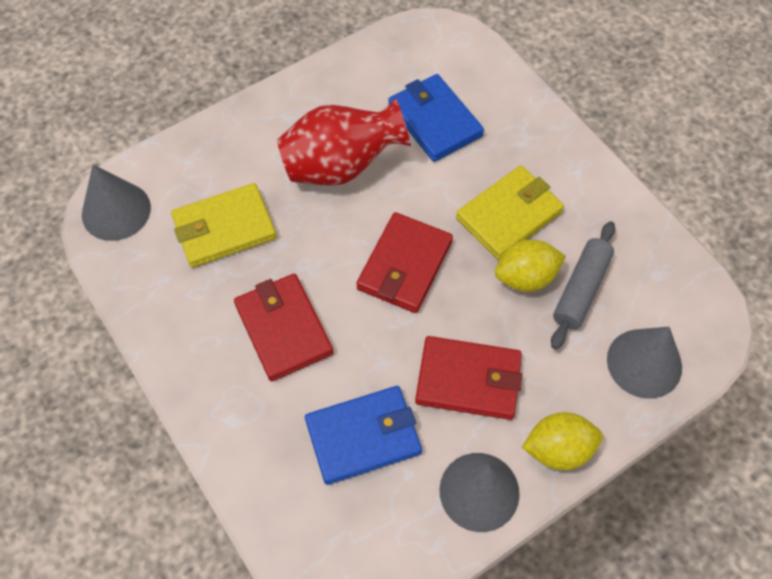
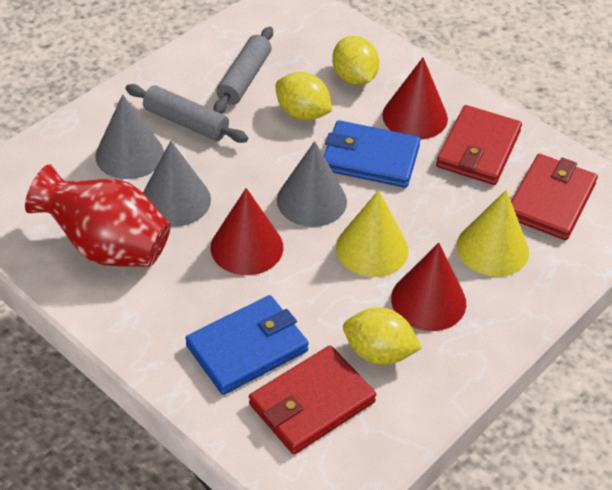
grey rolling pin: 1 -> 2
red cone: 0 -> 3
yellow cone: 0 -> 2
yellow lemon: 2 -> 3
yellow wallet: 2 -> 0

